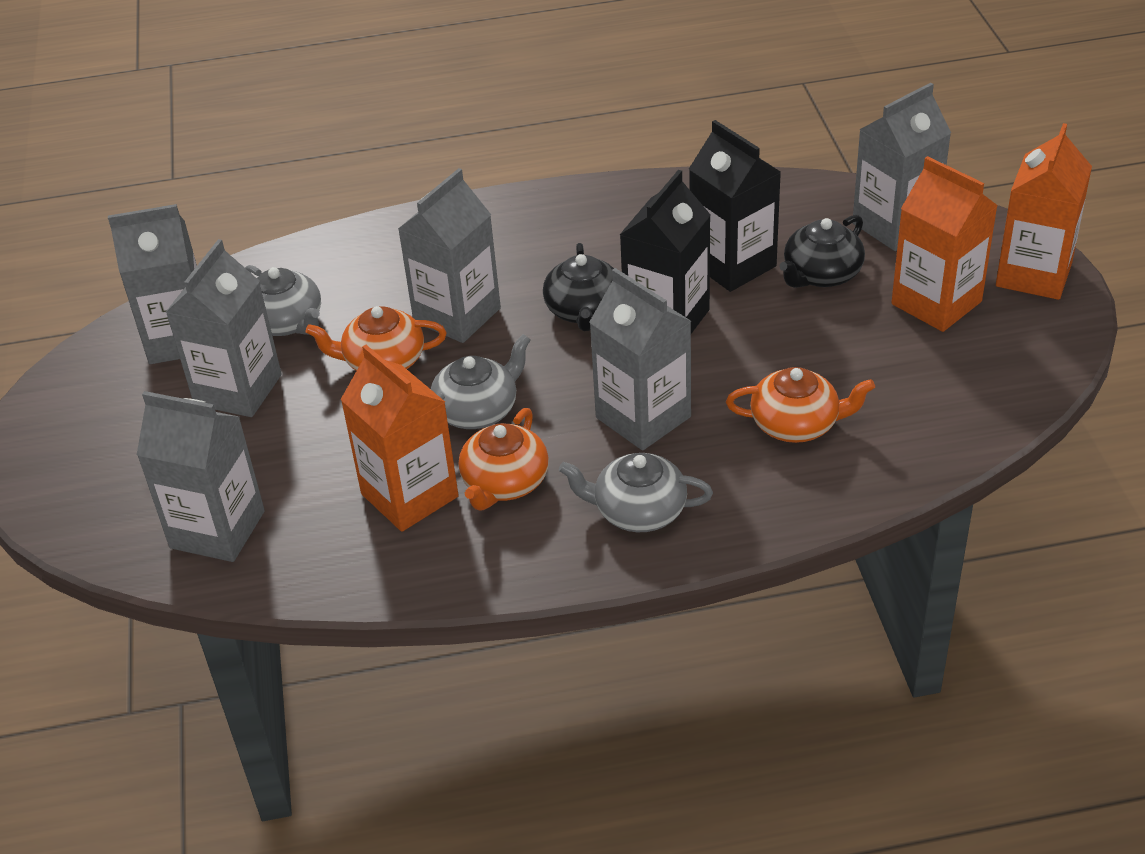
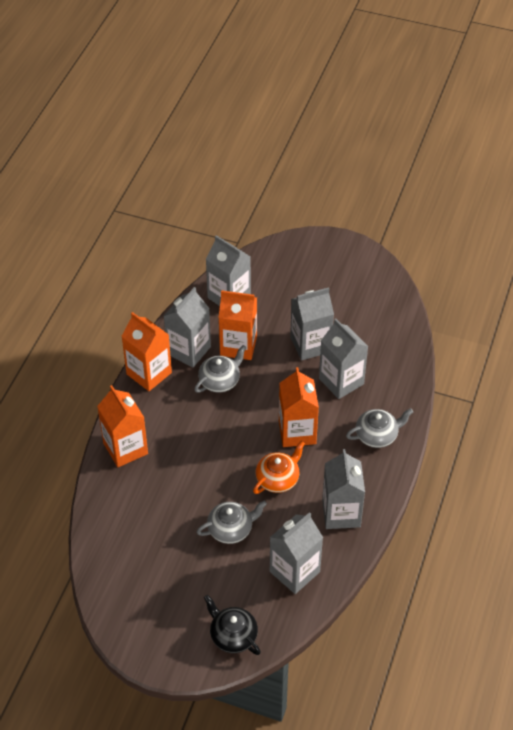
black carton: 2 -> 0
black teapot: 2 -> 1
orange carton: 3 -> 4
orange teapot: 3 -> 1

